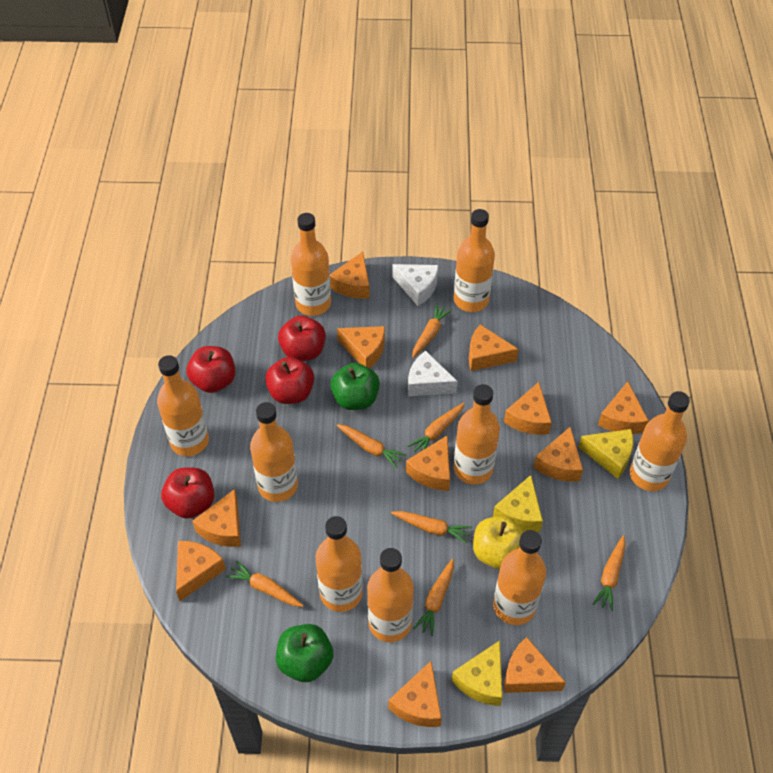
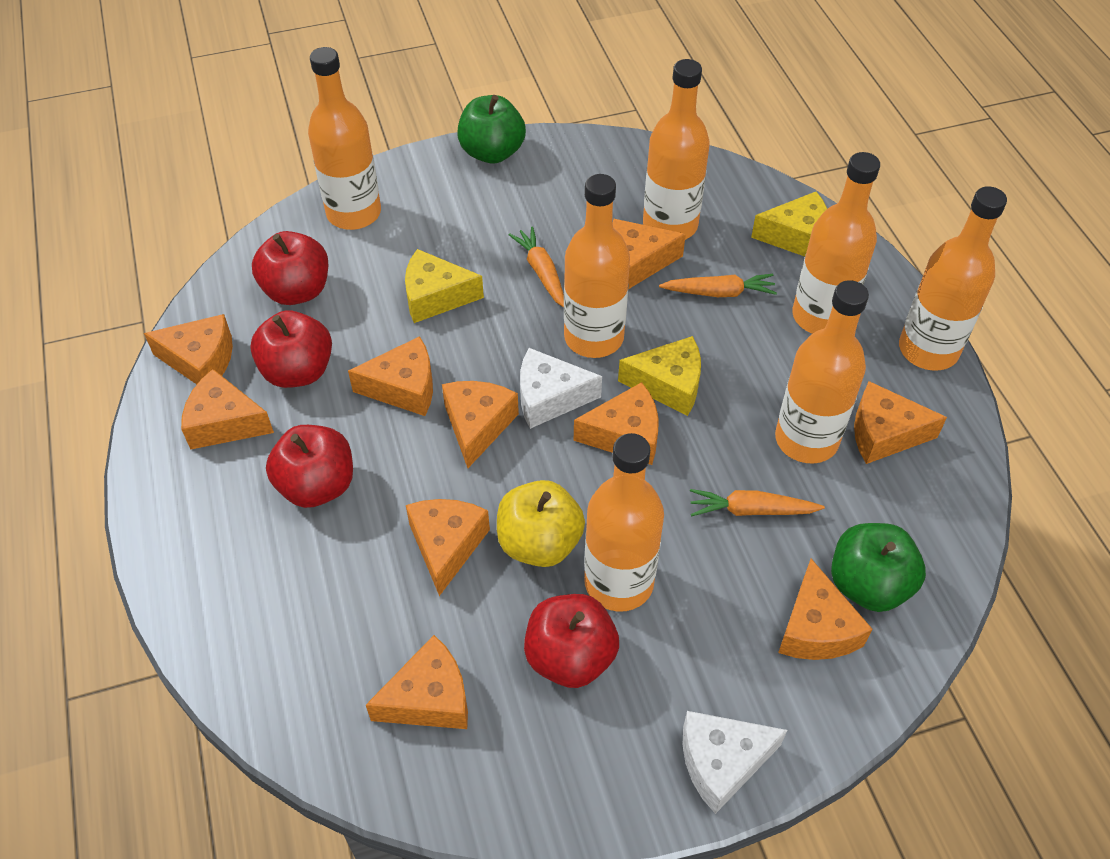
orange bottle: 9 -> 7
orange carrot: 7 -> 3
orange cheese: 11 -> 10

